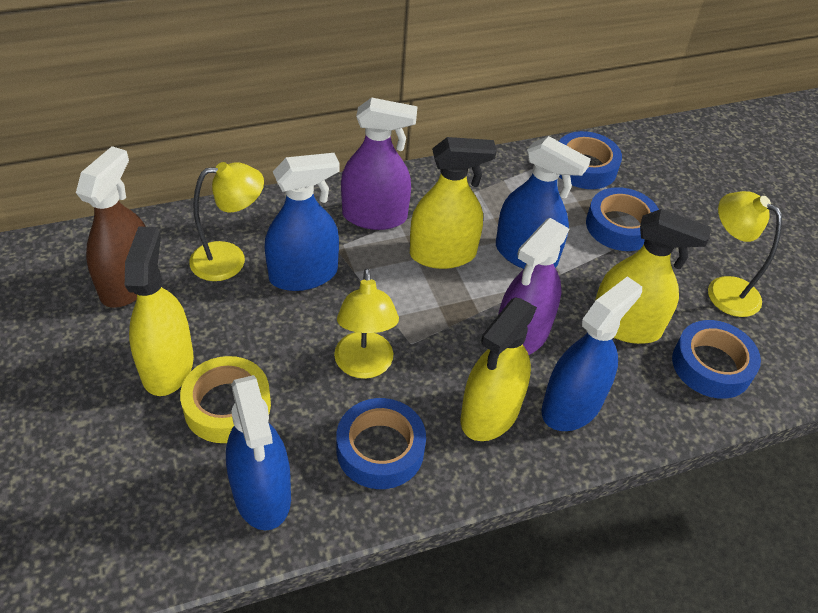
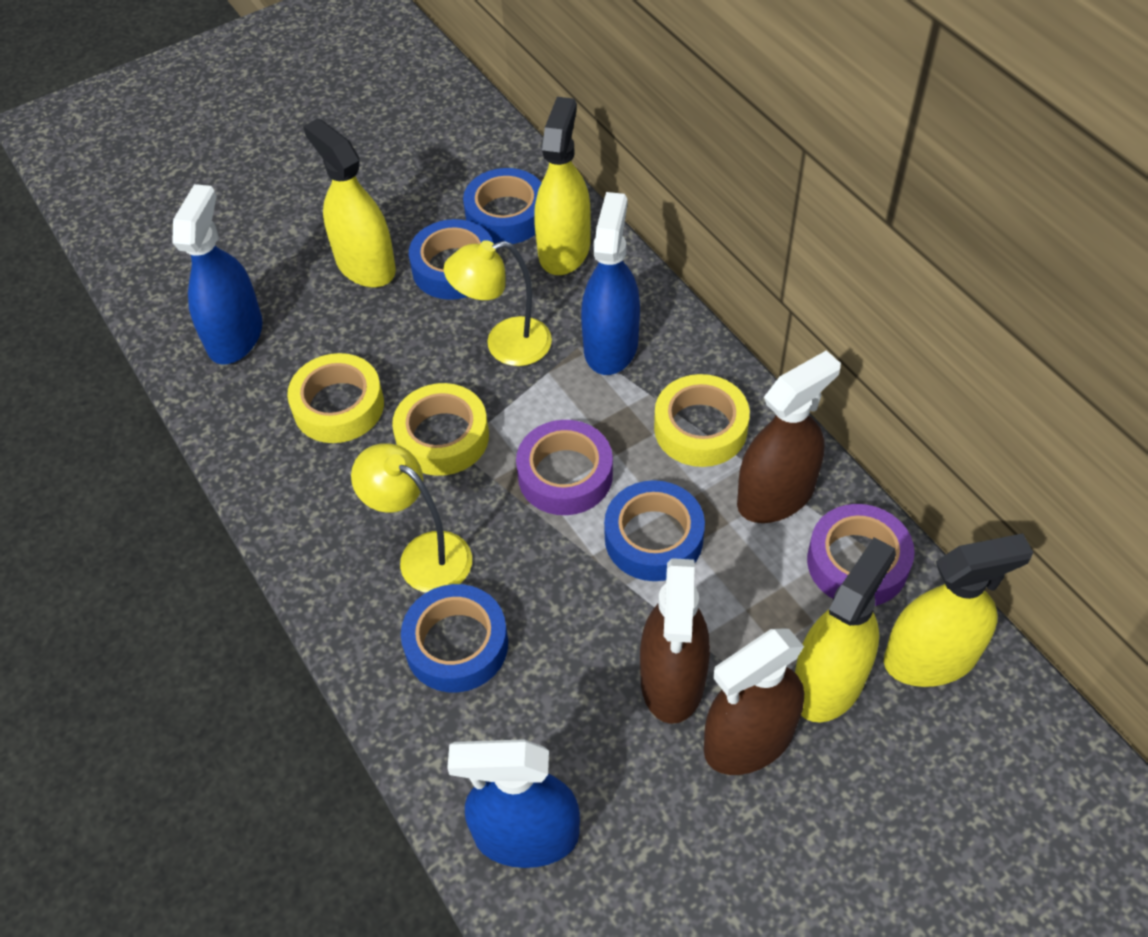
blue spray bottle: 4 -> 3
brown spray bottle: 1 -> 3
purple spray bottle: 2 -> 0
purple tape: 0 -> 2
yellow lamp: 3 -> 2
yellow tape: 1 -> 3

